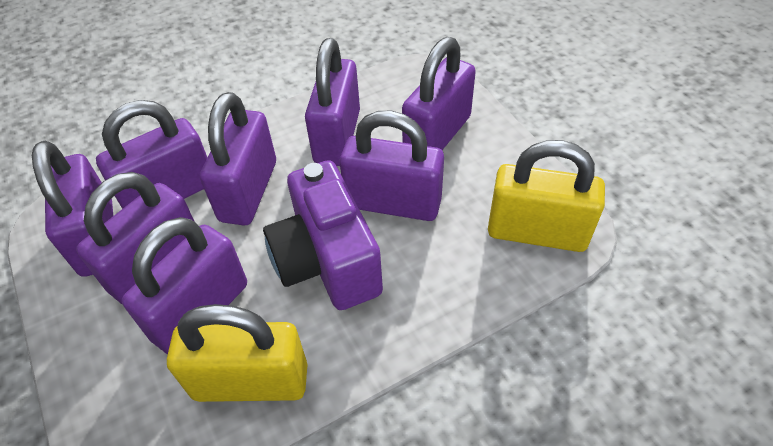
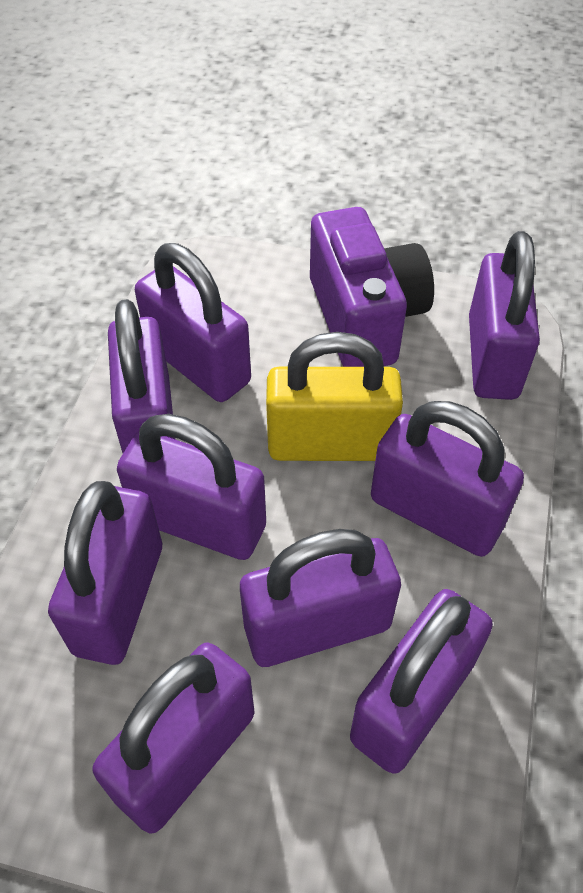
purple padlock: 8 -> 9
yellow padlock: 2 -> 1

